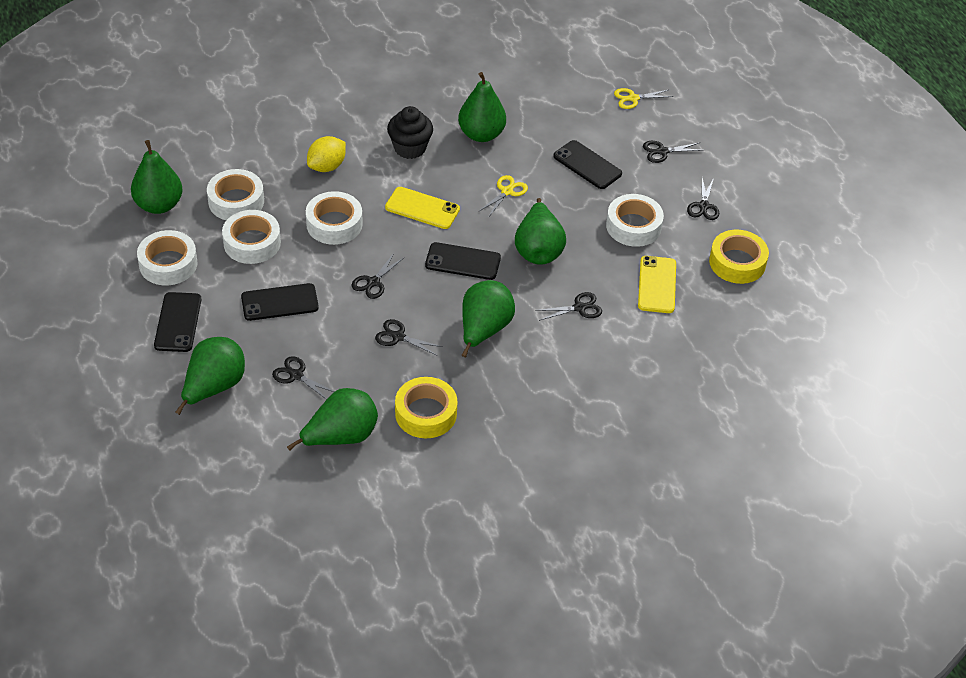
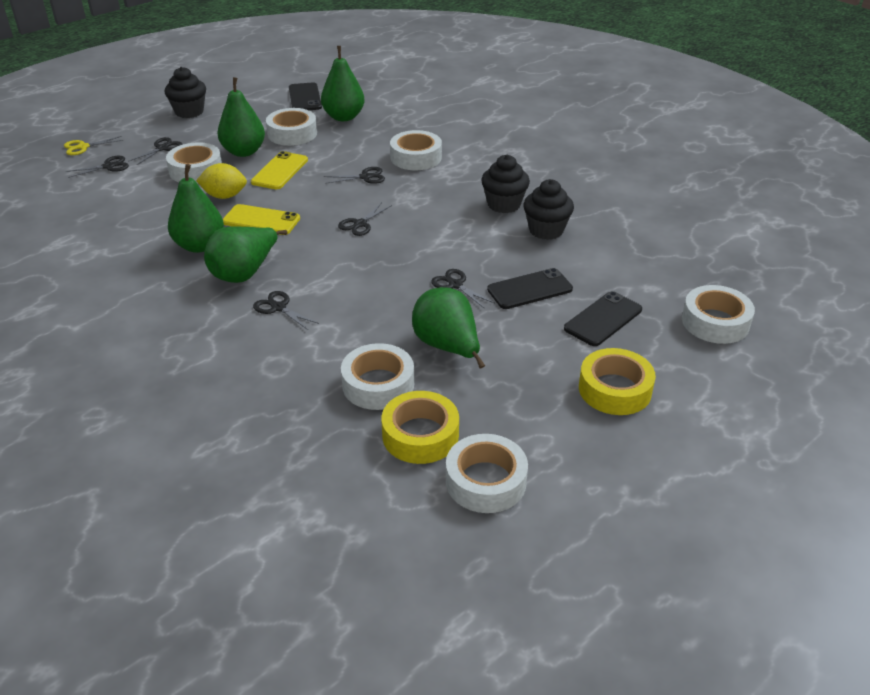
black cupcake: 1 -> 3
black phone: 4 -> 3
green pear: 6 -> 5
white tape: 5 -> 6
yellow scissors: 2 -> 1

